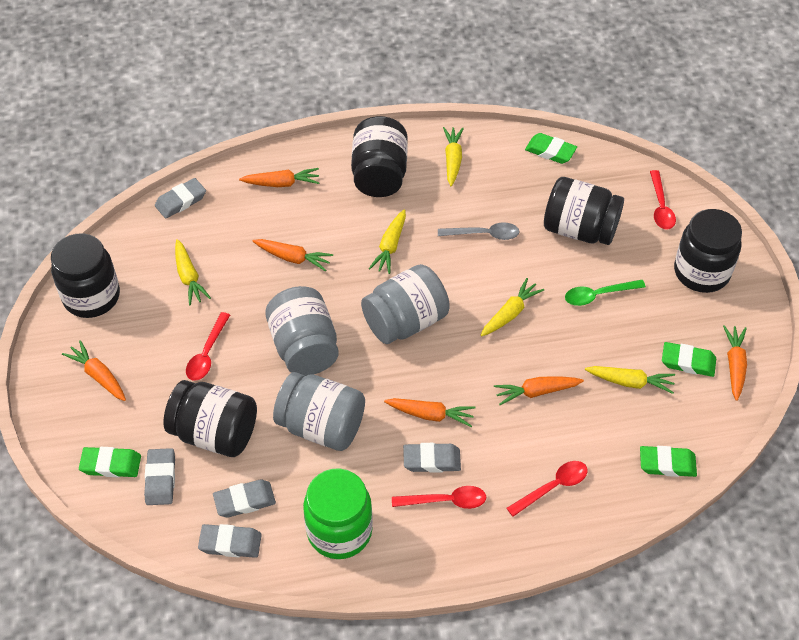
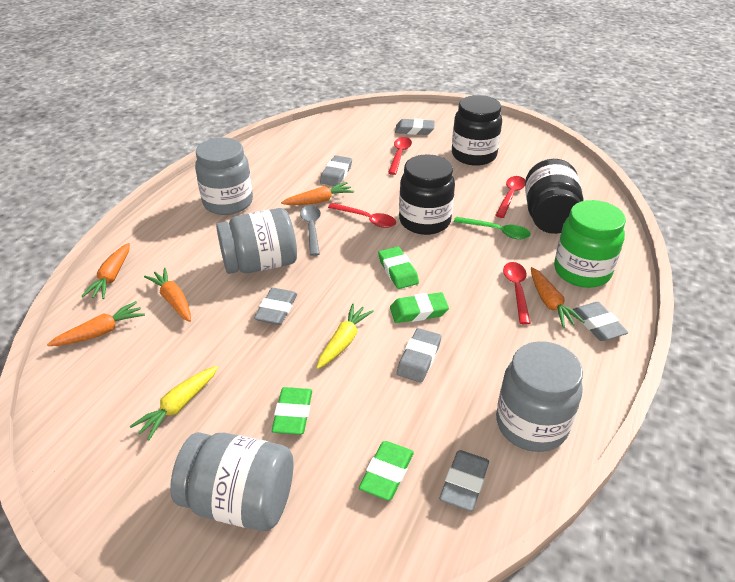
black jar: 5 -> 3
grey eraser: 5 -> 6
grey jar: 3 -> 4
orange carrot: 6 -> 5
yellow carrot: 5 -> 2

